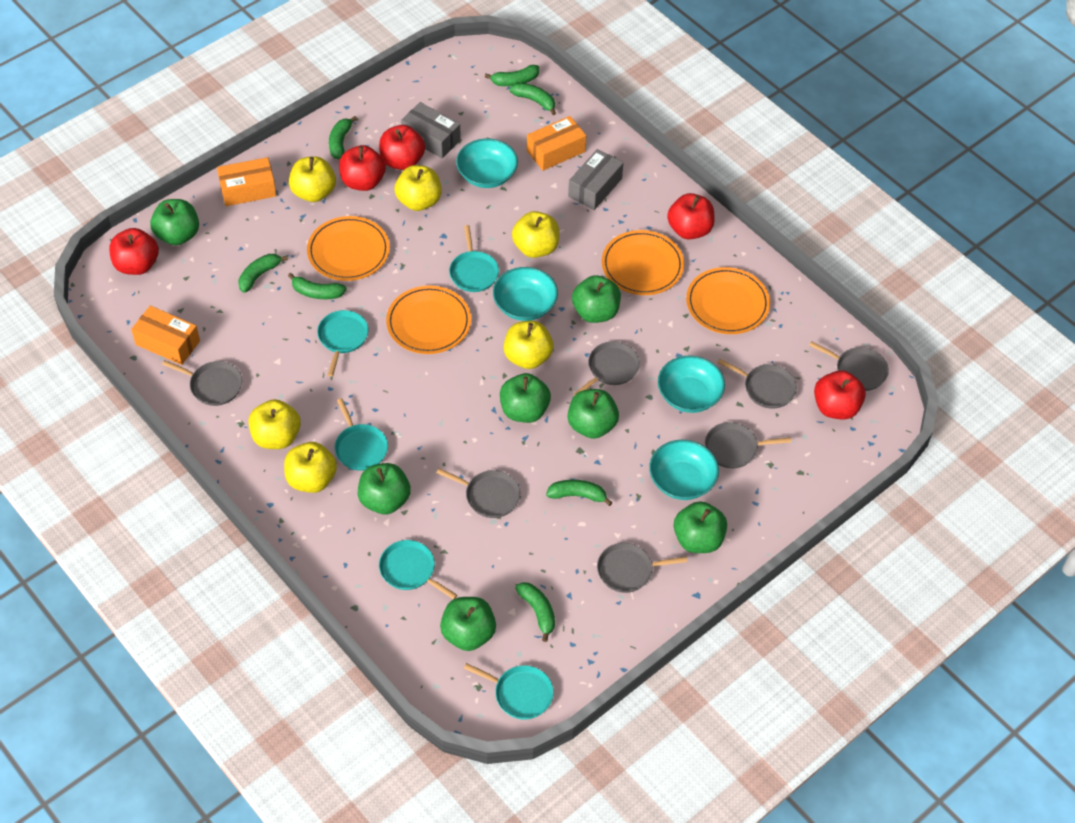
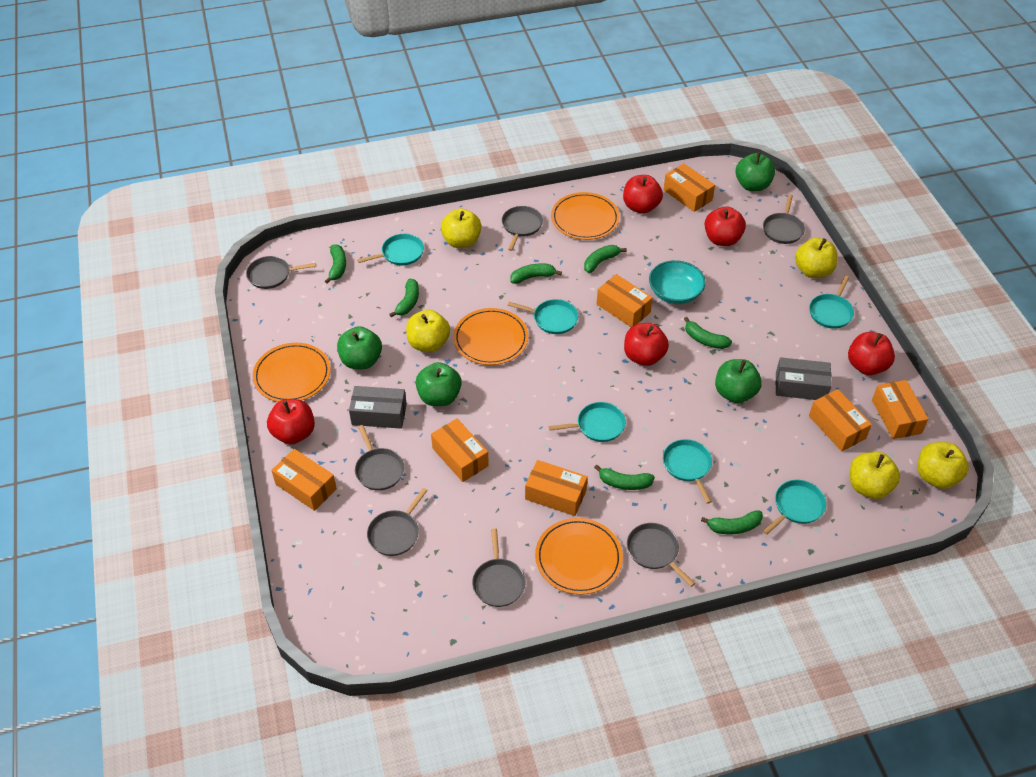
green apple: 7 -> 4
orange box: 3 -> 7
turquoise bowl: 4 -> 1
turquoise pan: 5 -> 6
yellow apple: 6 -> 5

